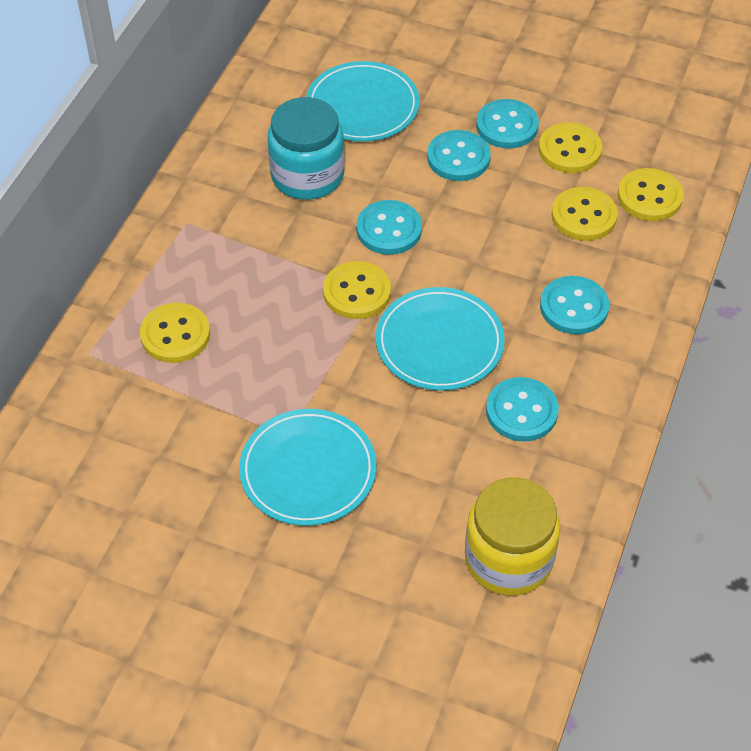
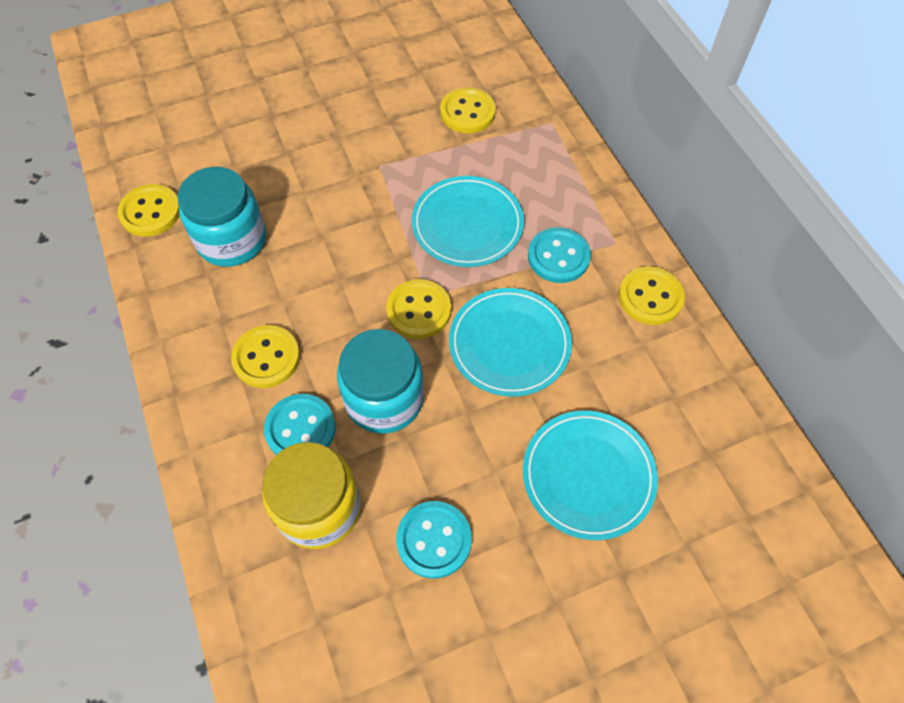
turquoise button: 5 -> 3
turquoise jar: 1 -> 2

